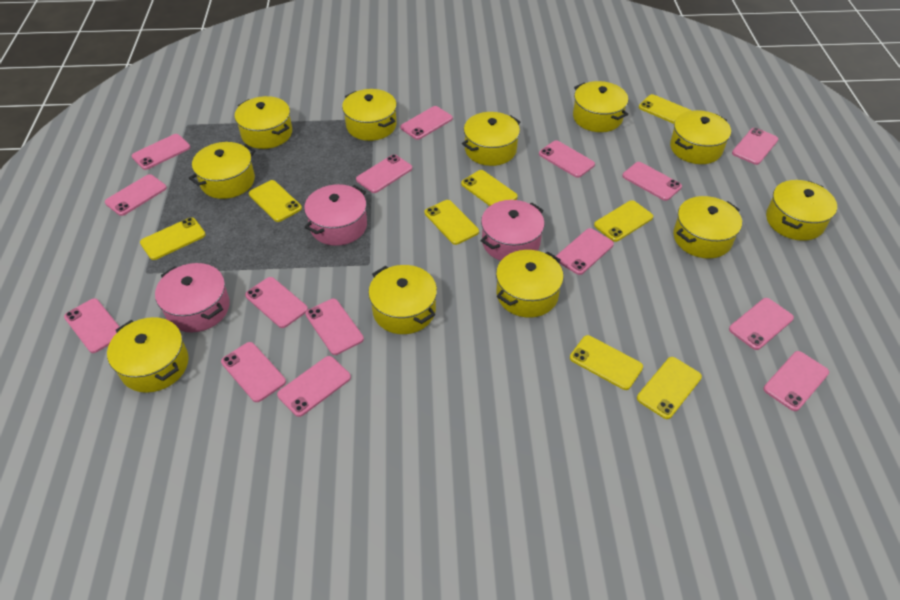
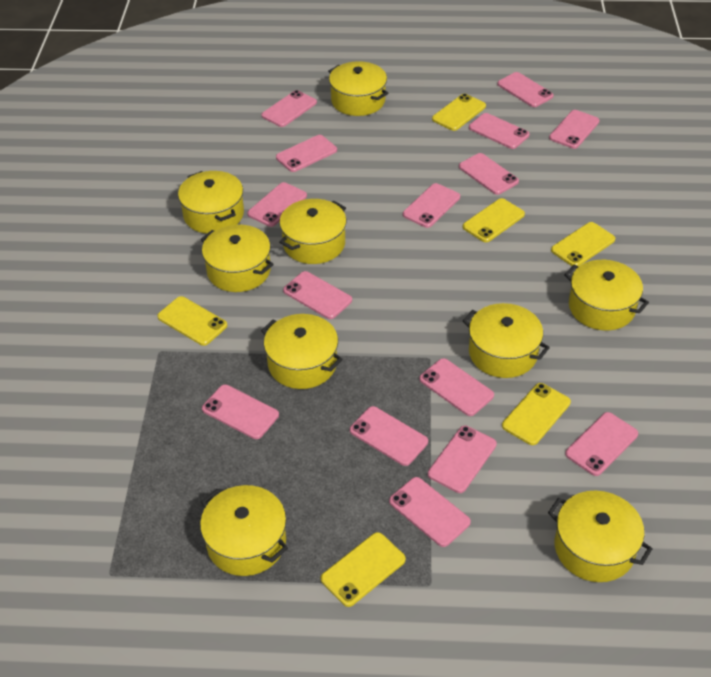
pink pot: 3 -> 0
yellow phone: 8 -> 6
yellow pot: 11 -> 9

